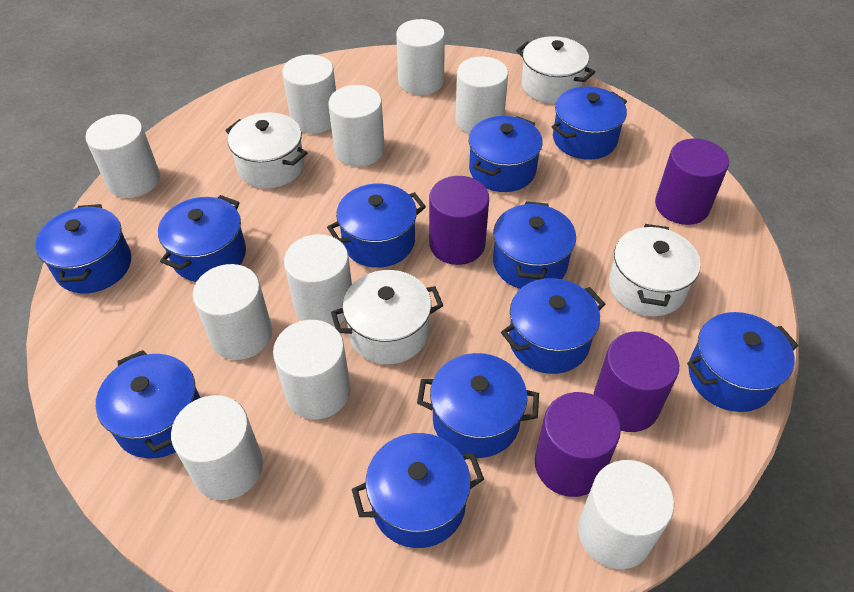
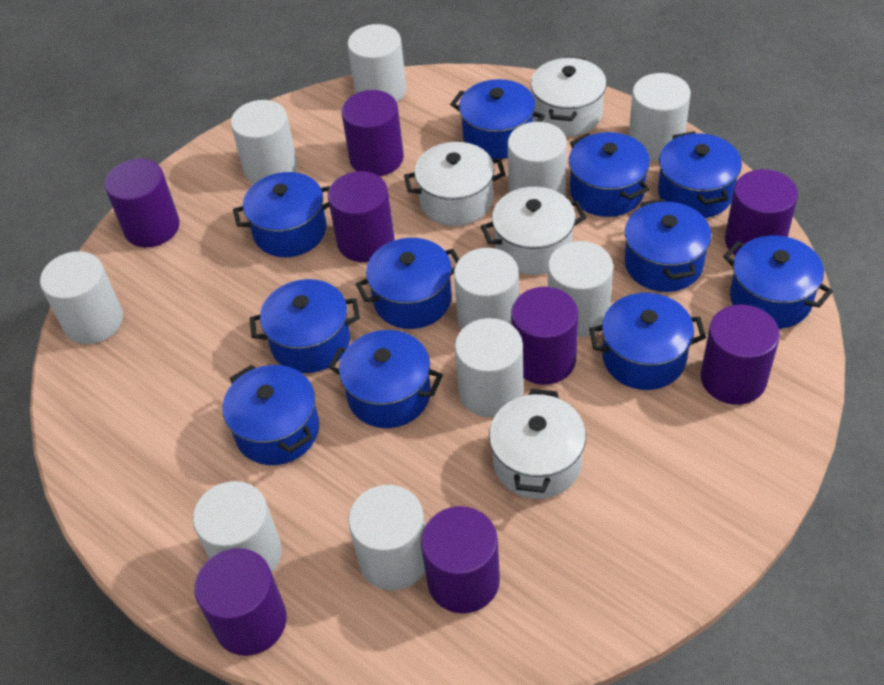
purple cylinder: 4 -> 8

